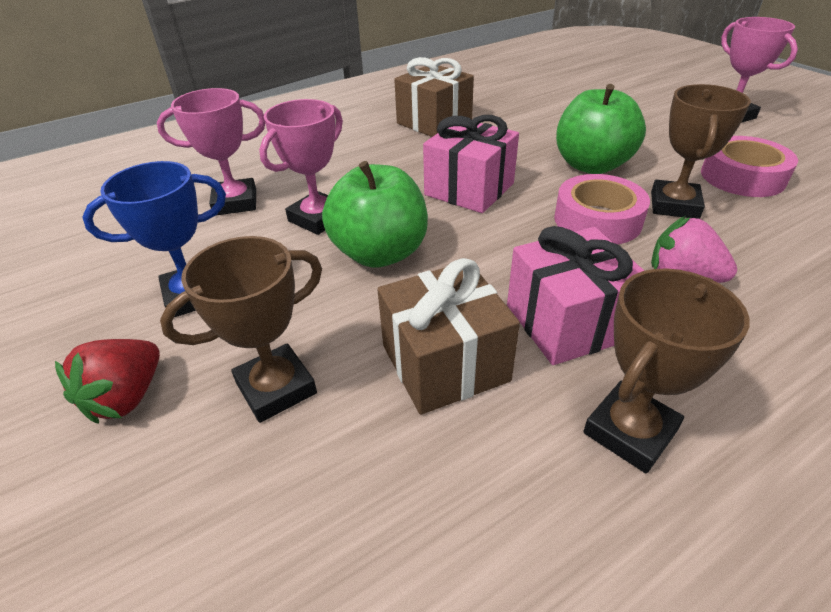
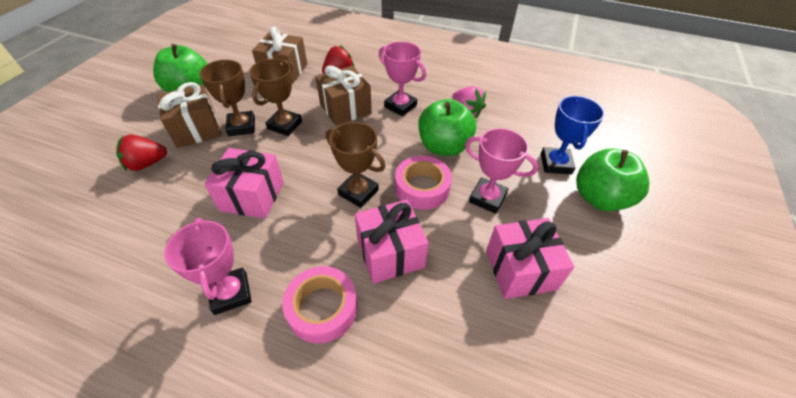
brown gift: 2 -> 3
green apple: 2 -> 3
pink gift: 2 -> 3
red strawberry: 1 -> 2

